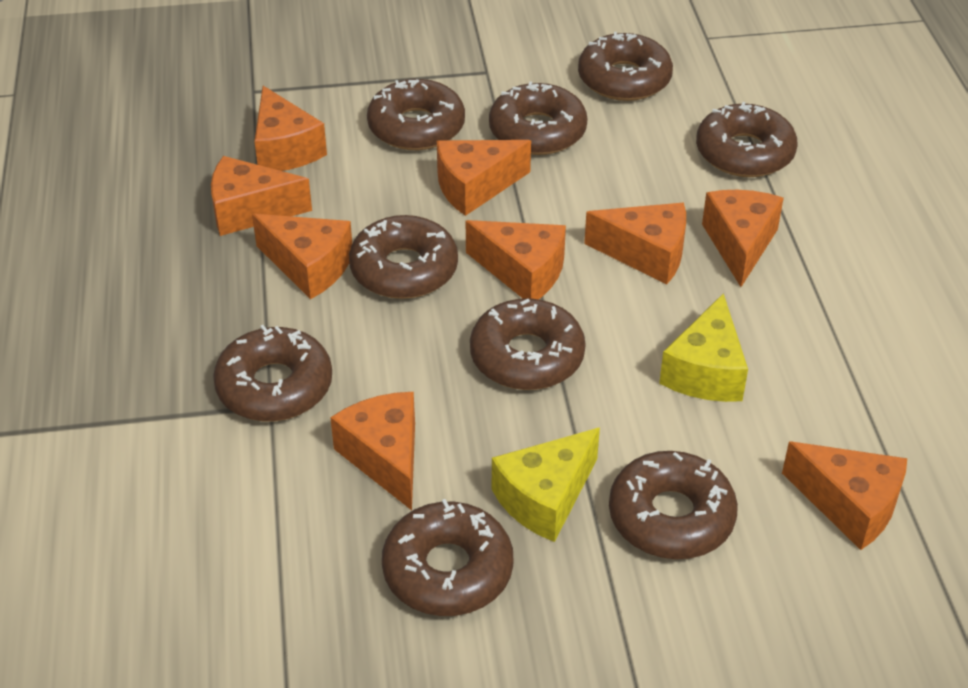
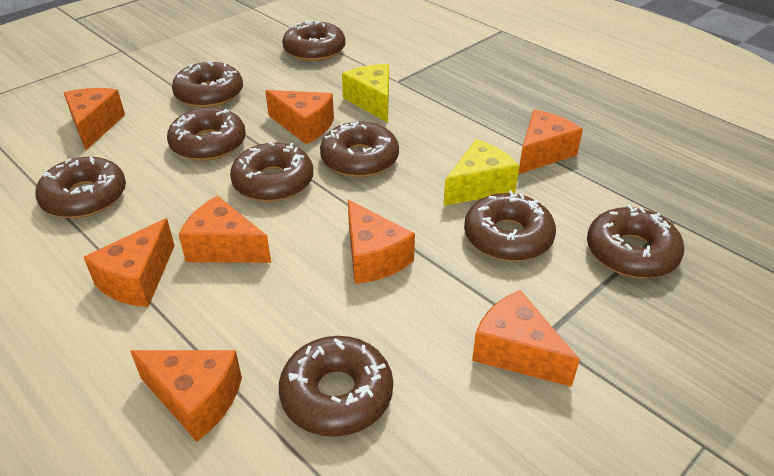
orange cheese: 9 -> 8

